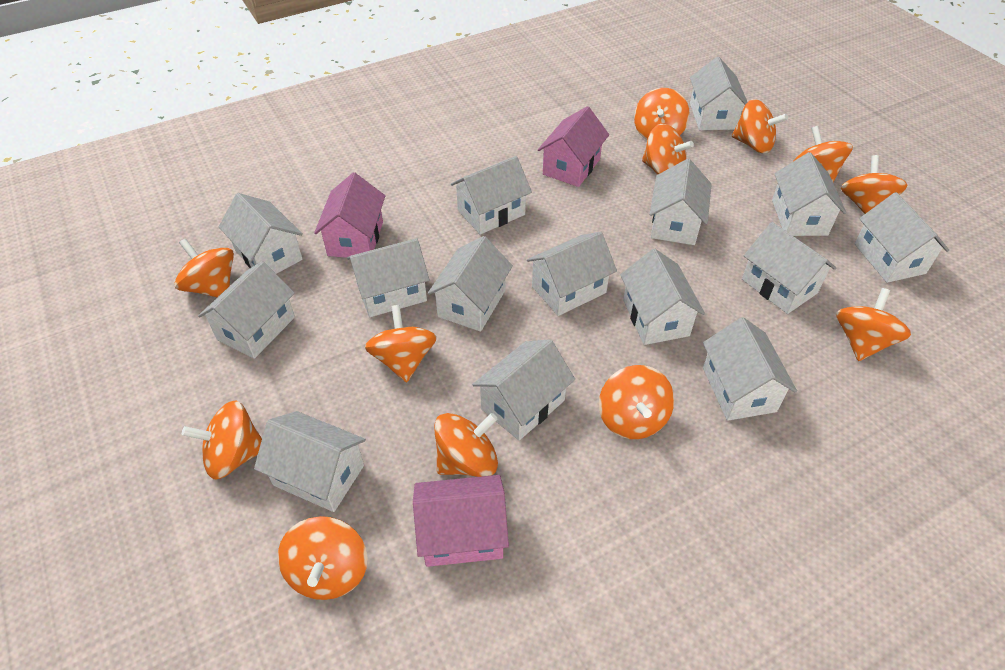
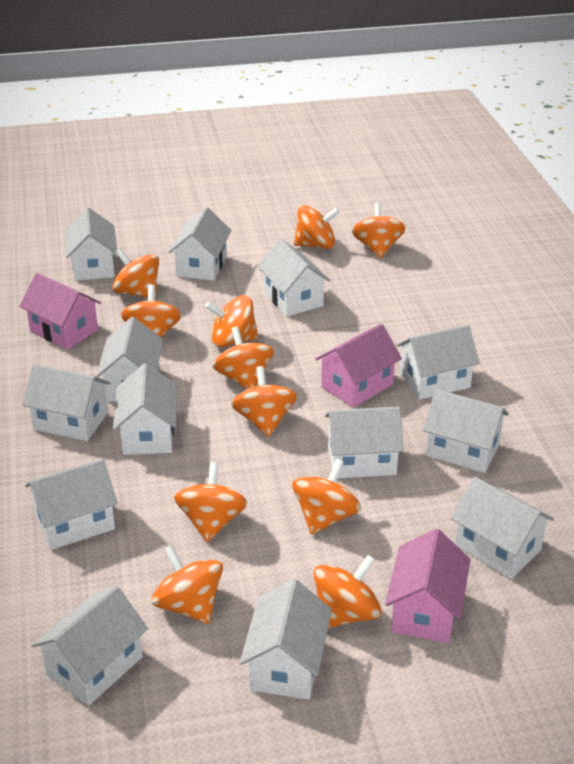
orange spinning top: 12 -> 11
white house: 15 -> 13

